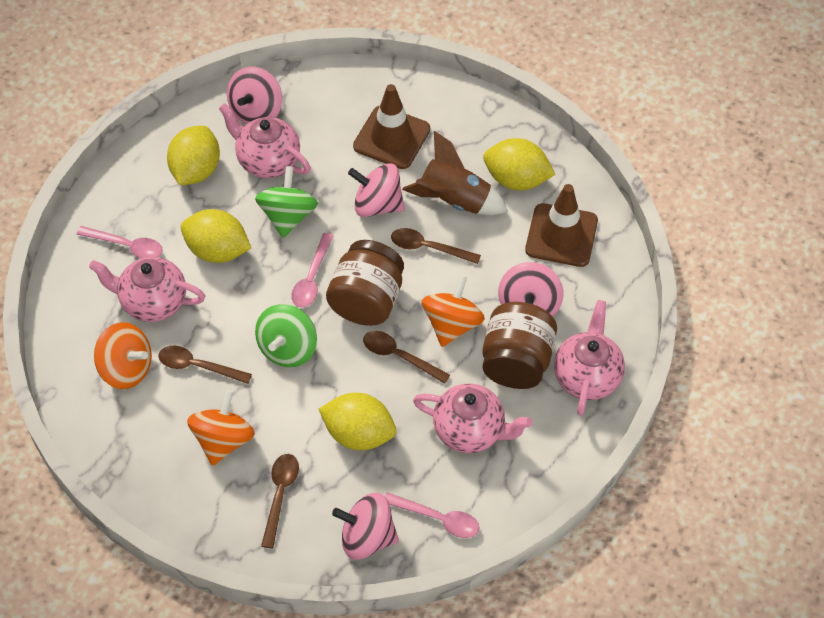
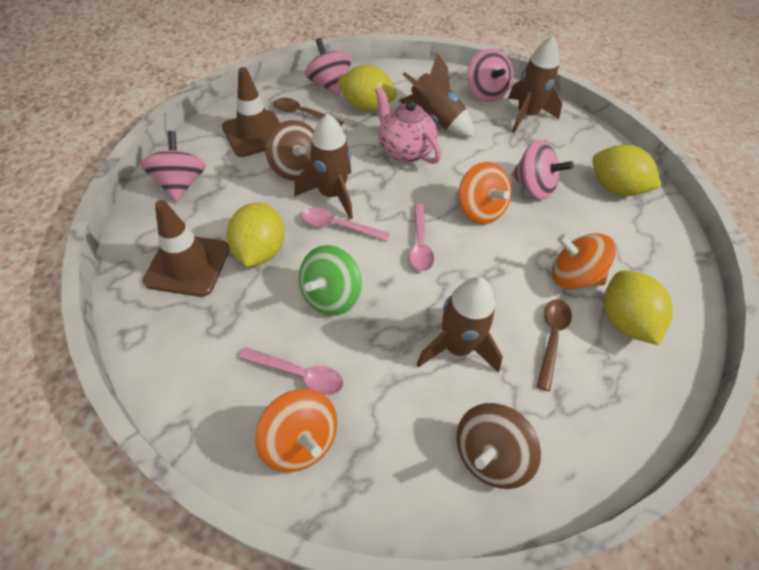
brown jar: 2 -> 0
brown rocket: 1 -> 4
brown spinning top: 0 -> 2
brown spoon: 4 -> 2
green spinning top: 2 -> 1
pink teapot: 4 -> 1

